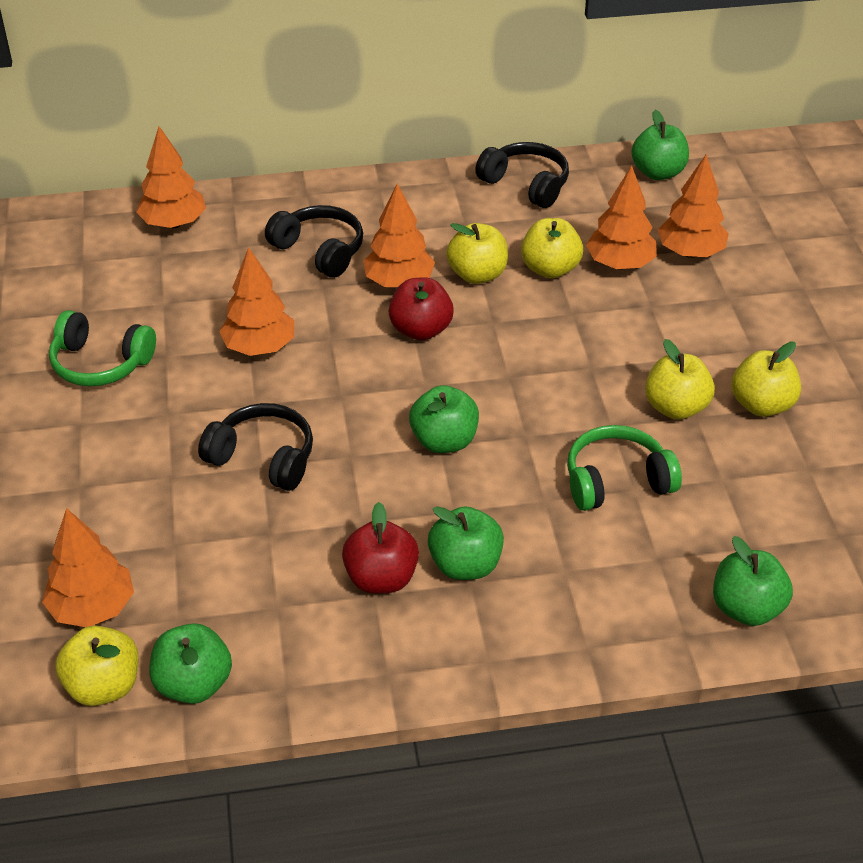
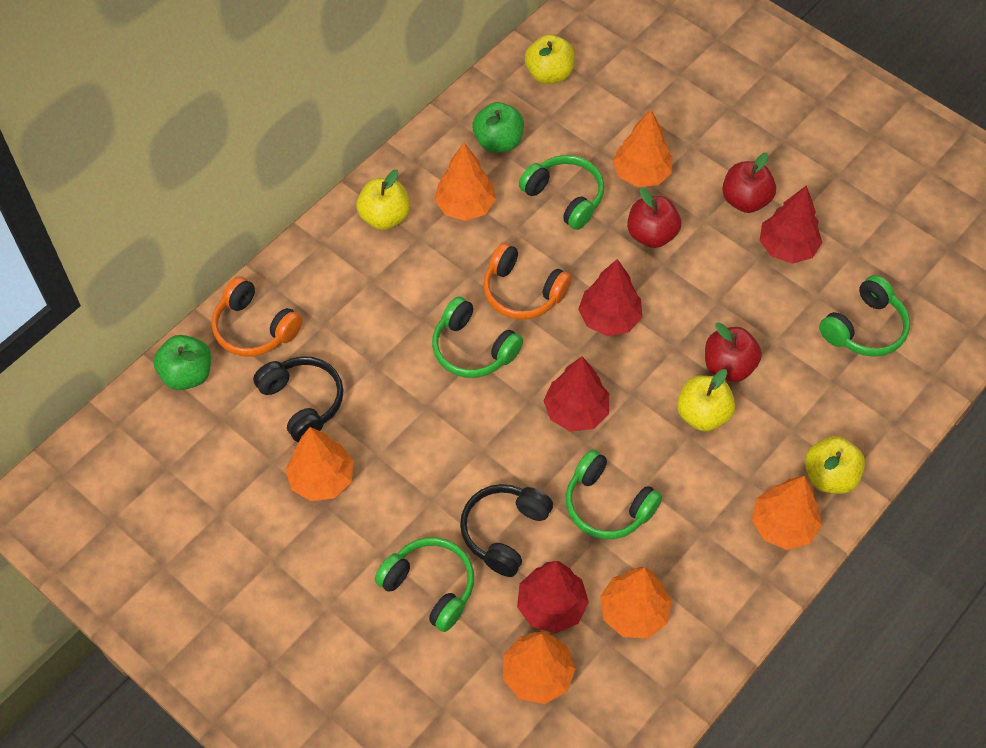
black headphones: 3 -> 2
green apple: 5 -> 2
green headphones: 2 -> 5
orange headphones: 0 -> 2
red apple: 2 -> 3
red tree: 0 -> 4
yellow apple: 5 -> 4

